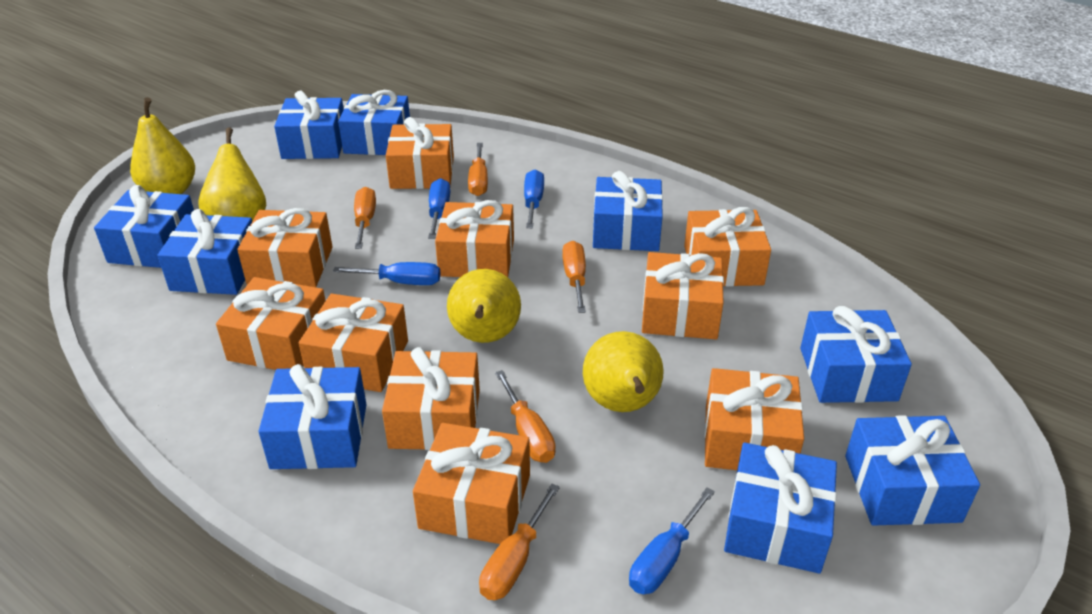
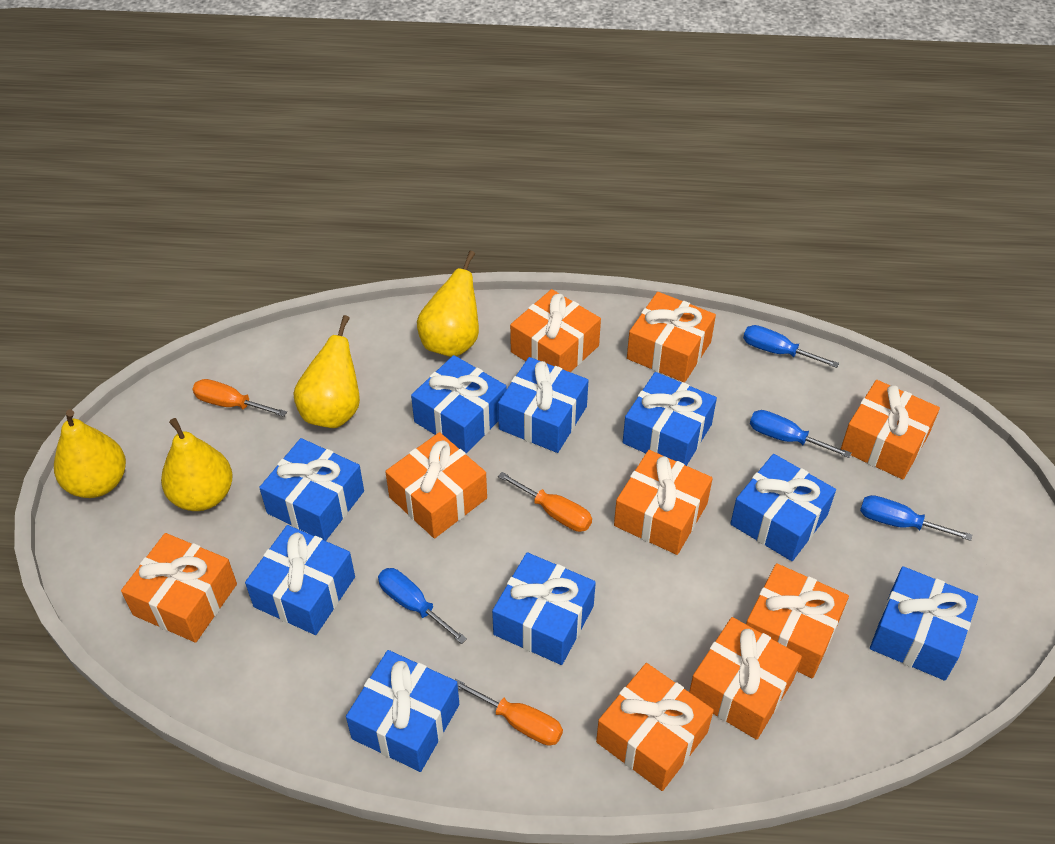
orange gift: 10 -> 9
orange screwdriver: 5 -> 3

